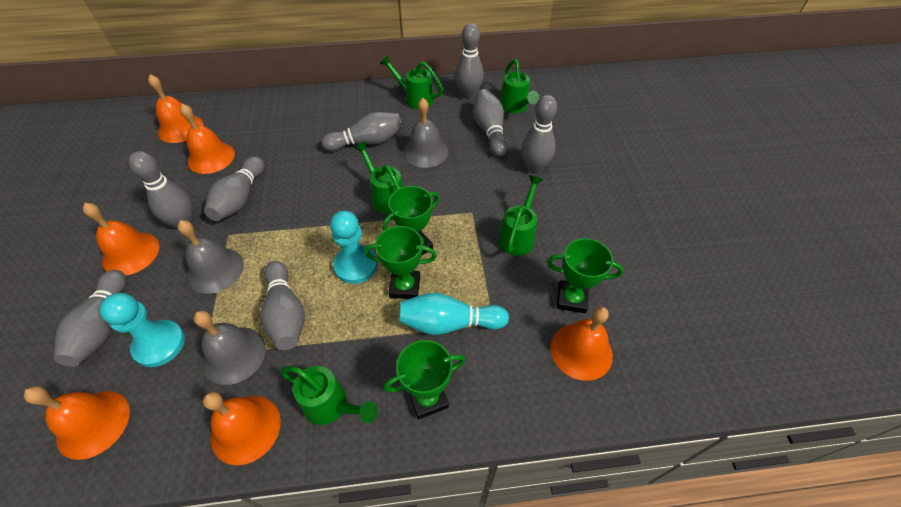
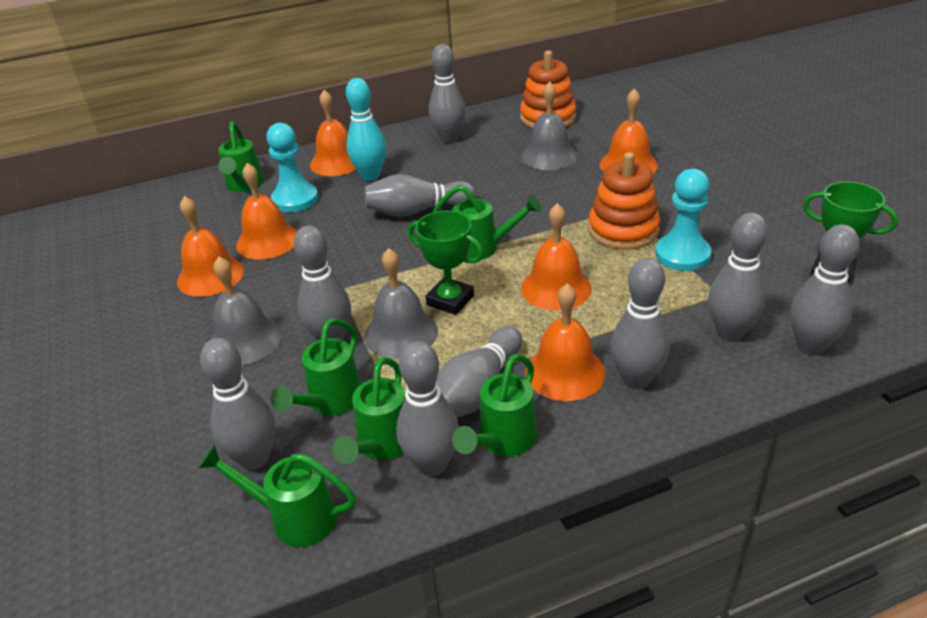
green trophy: 4 -> 2
green watering can: 5 -> 6
grey bowling pin: 8 -> 9
orange stacking toy: 0 -> 2

